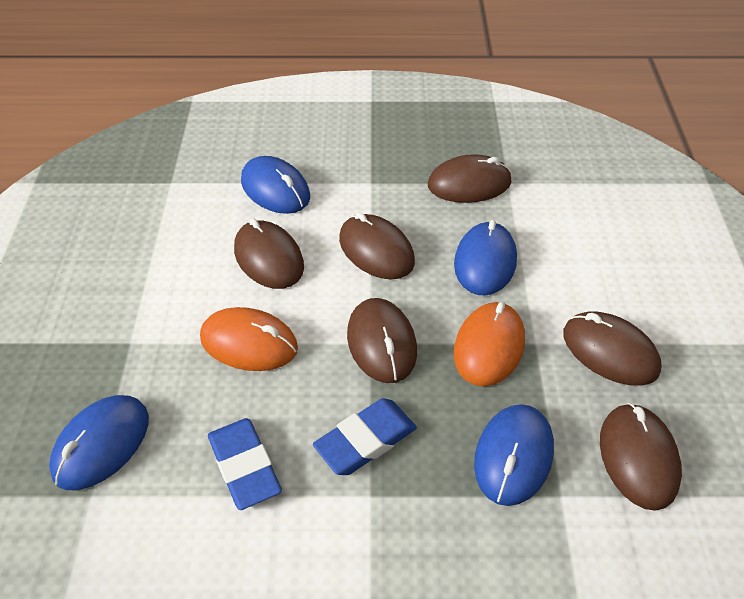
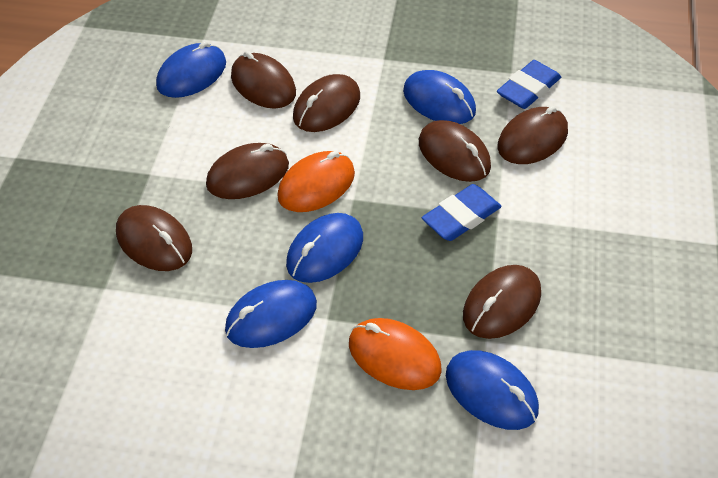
blue mouse: 4 -> 5
brown mouse: 6 -> 7

